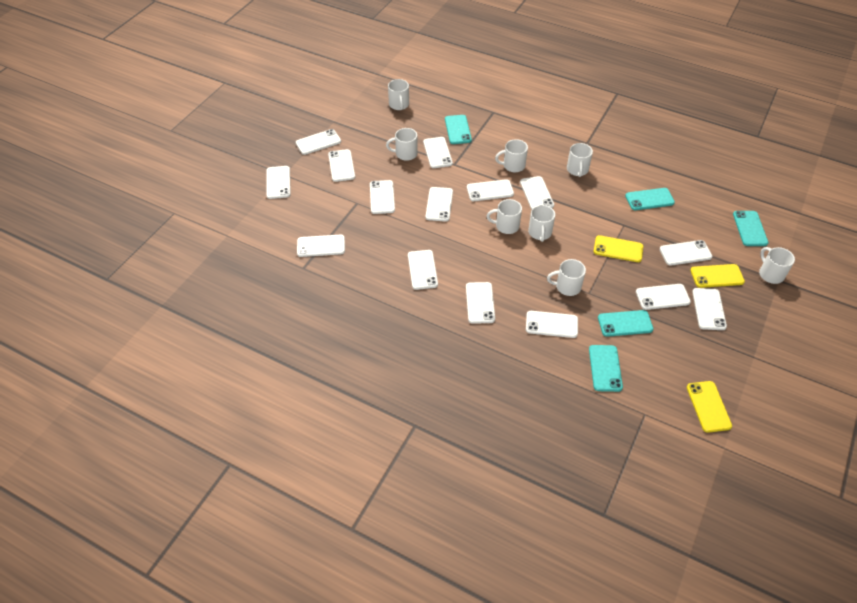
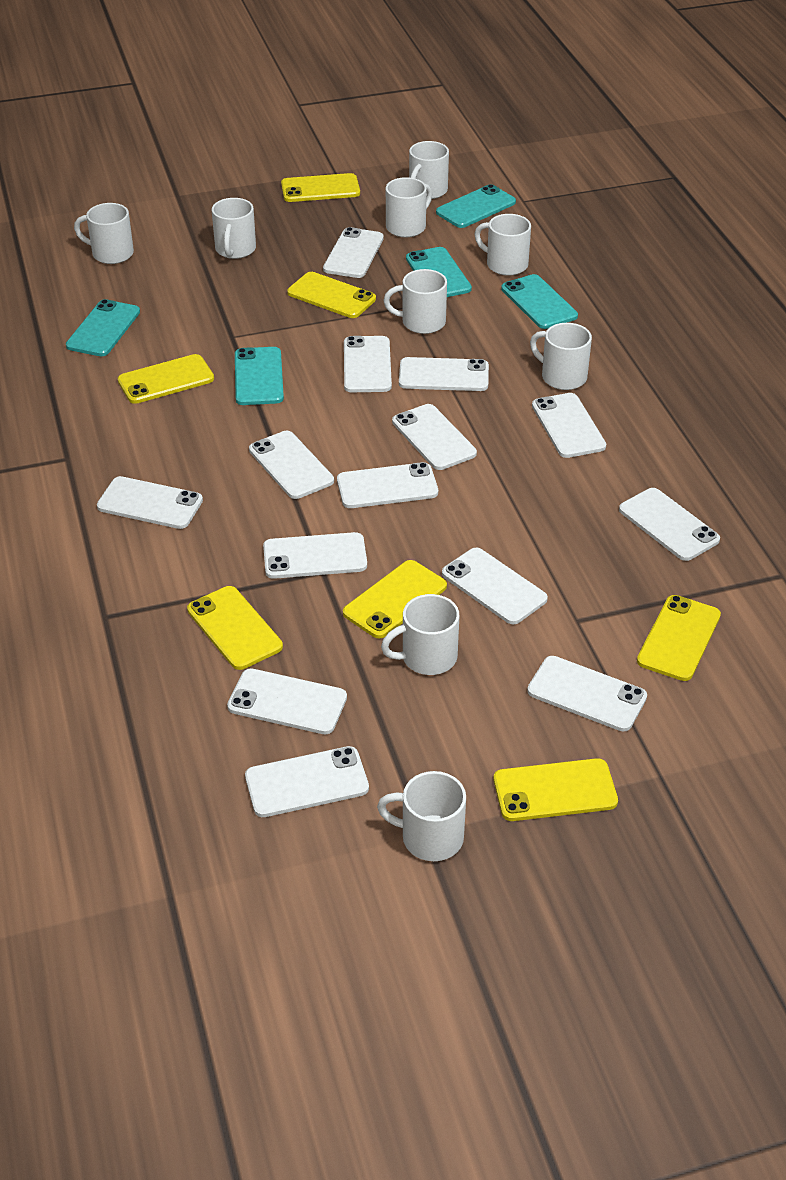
white mug: 8 -> 9
white phone: 15 -> 14
yellow phone: 3 -> 7

